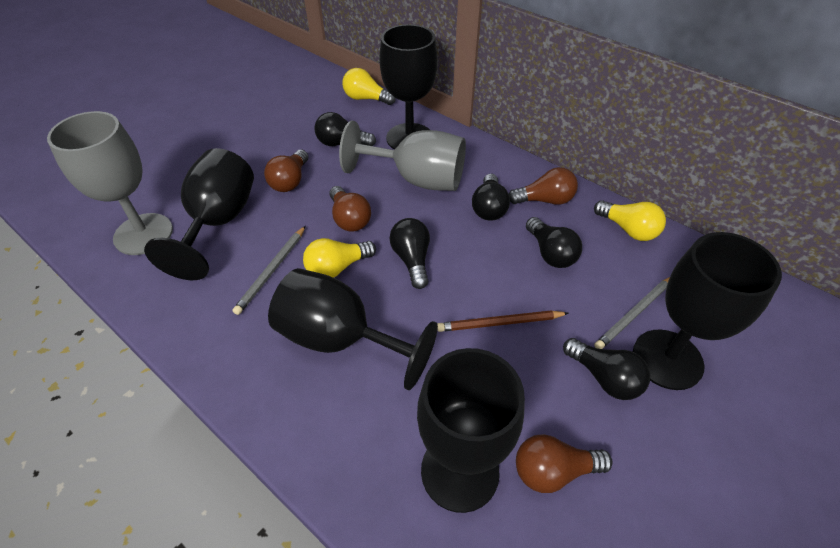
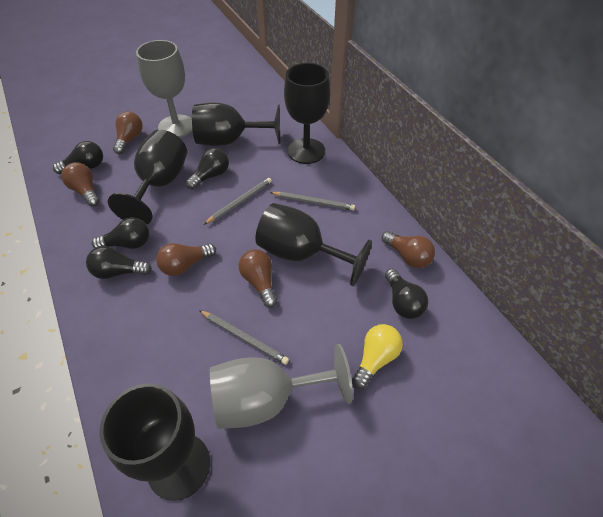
brown light bulb: 4 -> 5
brown pencil: 1 -> 0
grey pencil: 2 -> 3
yellow light bulb: 3 -> 1

